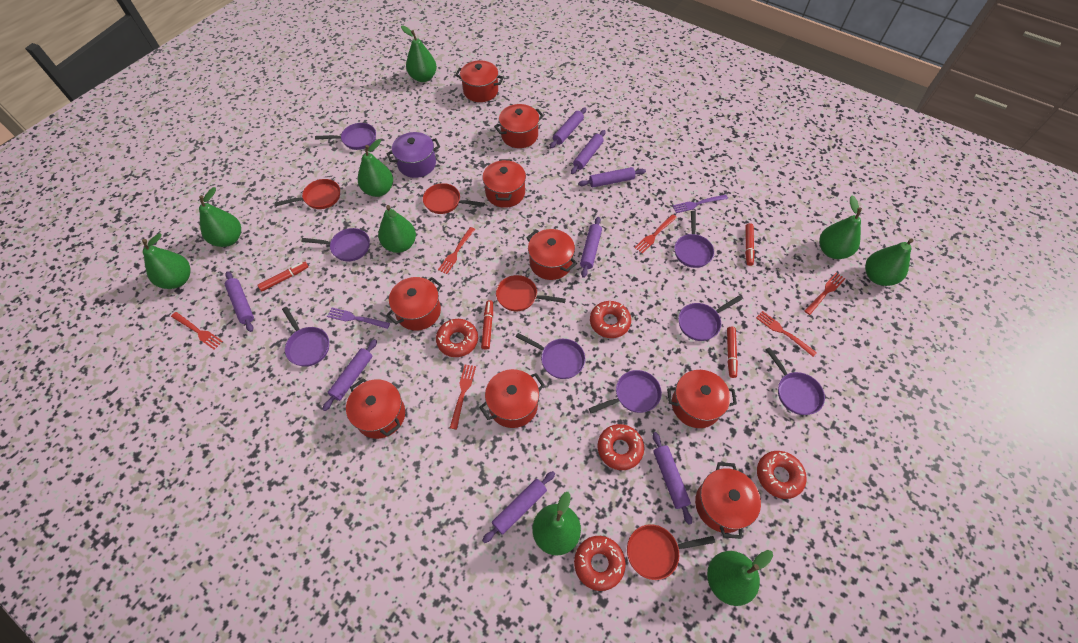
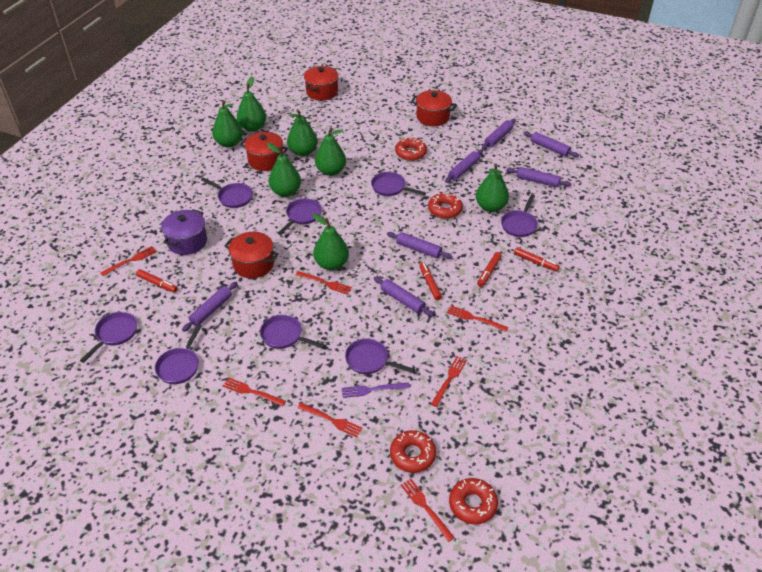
green pear: 9 -> 7
purple fork: 2 -> 1
purple rolling pin: 8 -> 7
red donut: 5 -> 4
red fork: 6 -> 7
red pan: 4 -> 0
red pot: 9 -> 4

